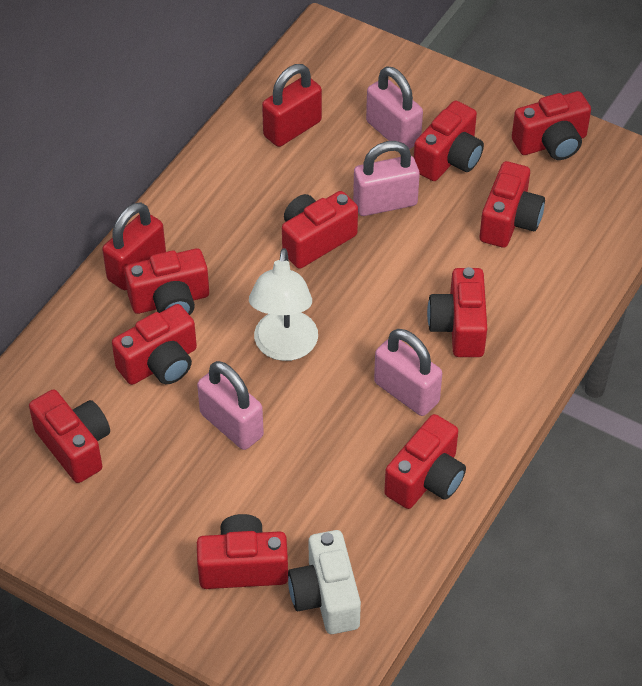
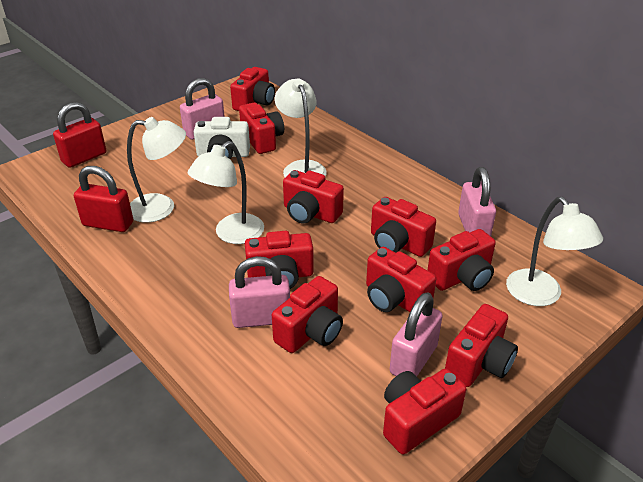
white lamp: 1 -> 4

